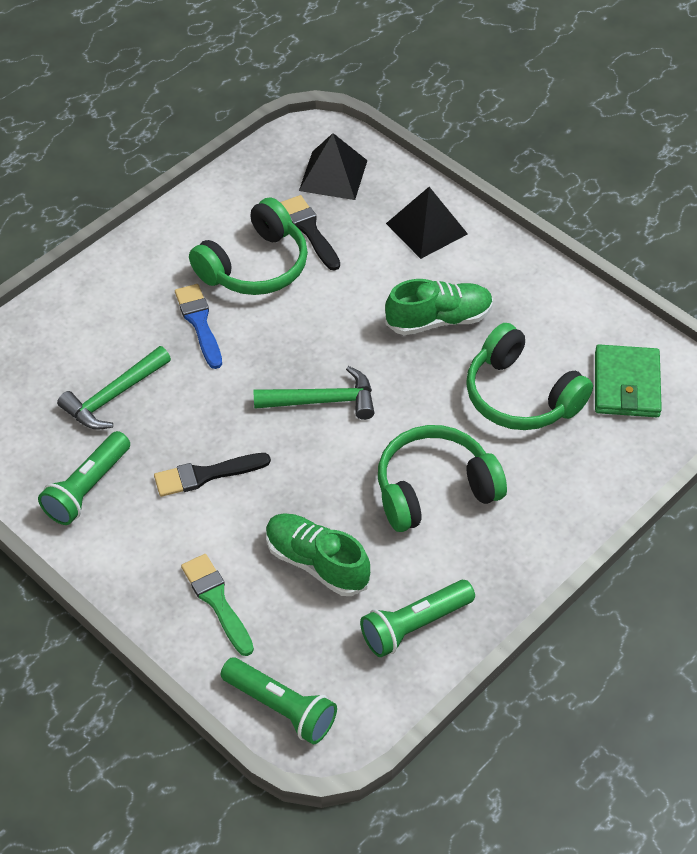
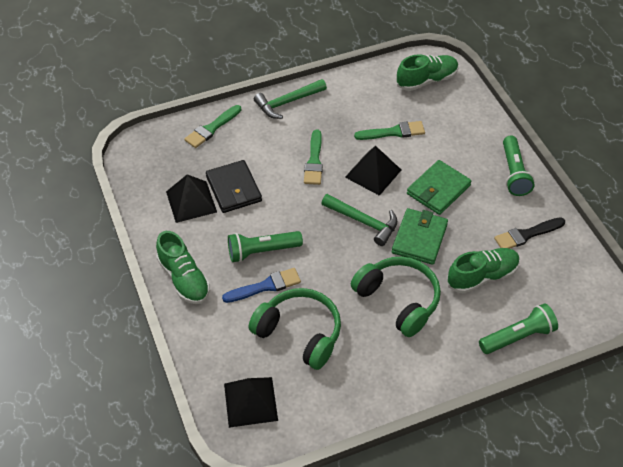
black brush: 2 -> 1
black pyramid: 2 -> 3
black wallet: 0 -> 1
green brush: 1 -> 3
green headphones: 3 -> 2
green shoe: 2 -> 3
green wallet: 1 -> 2

